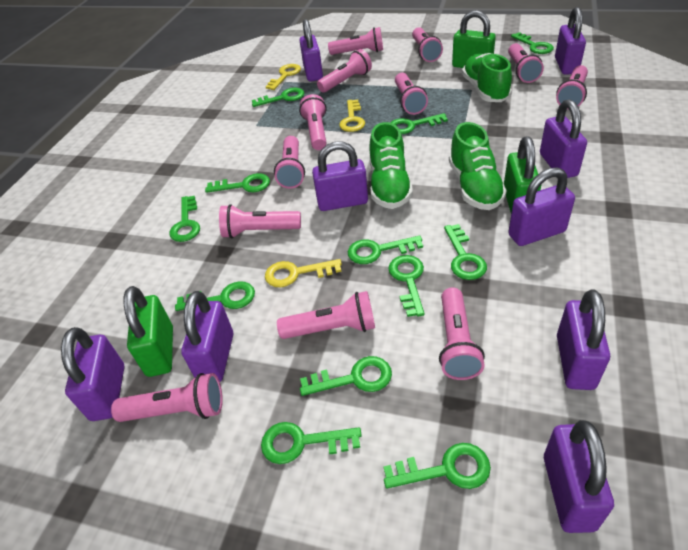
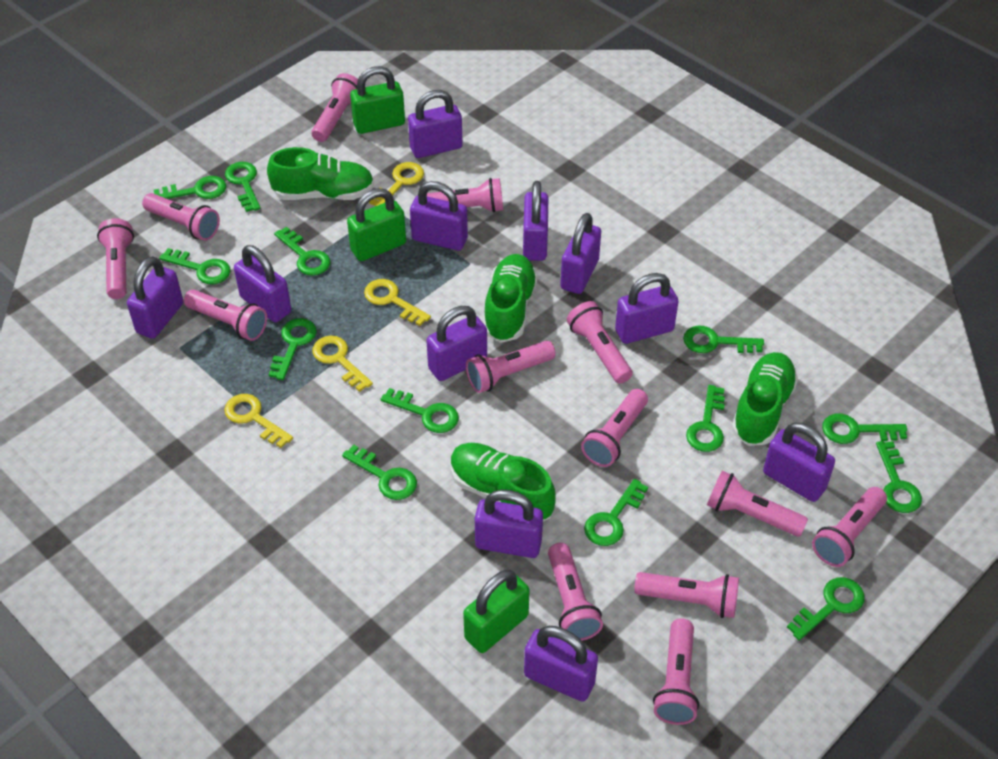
green key: 12 -> 13
green shoe: 3 -> 4
pink flashlight: 12 -> 13
purple padlock: 9 -> 11
yellow key: 3 -> 4

